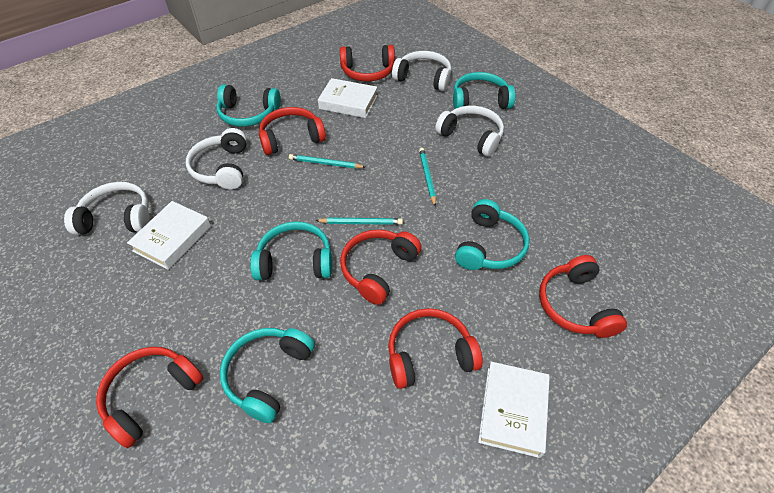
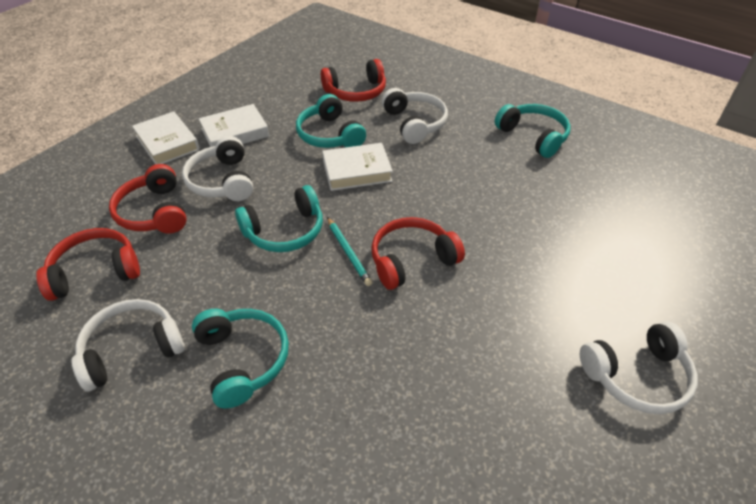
red headphones: 6 -> 4
turquoise headphones: 5 -> 4
turquoise pencil: 3 -> 1

